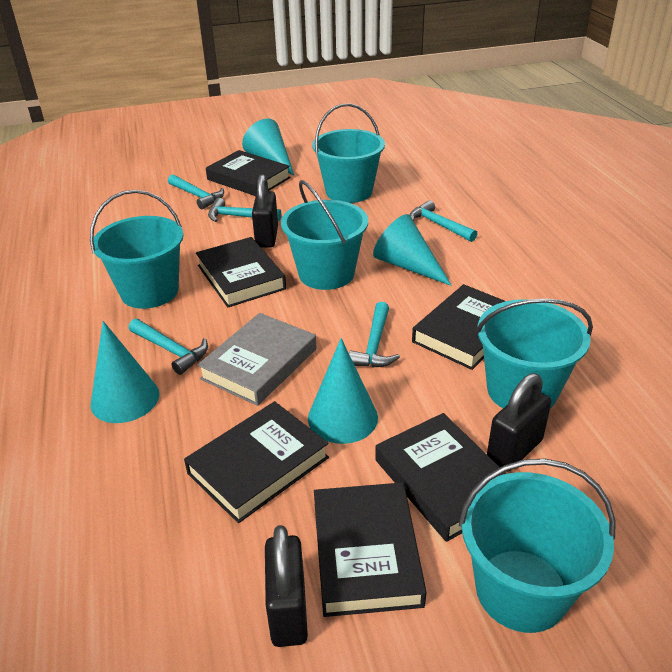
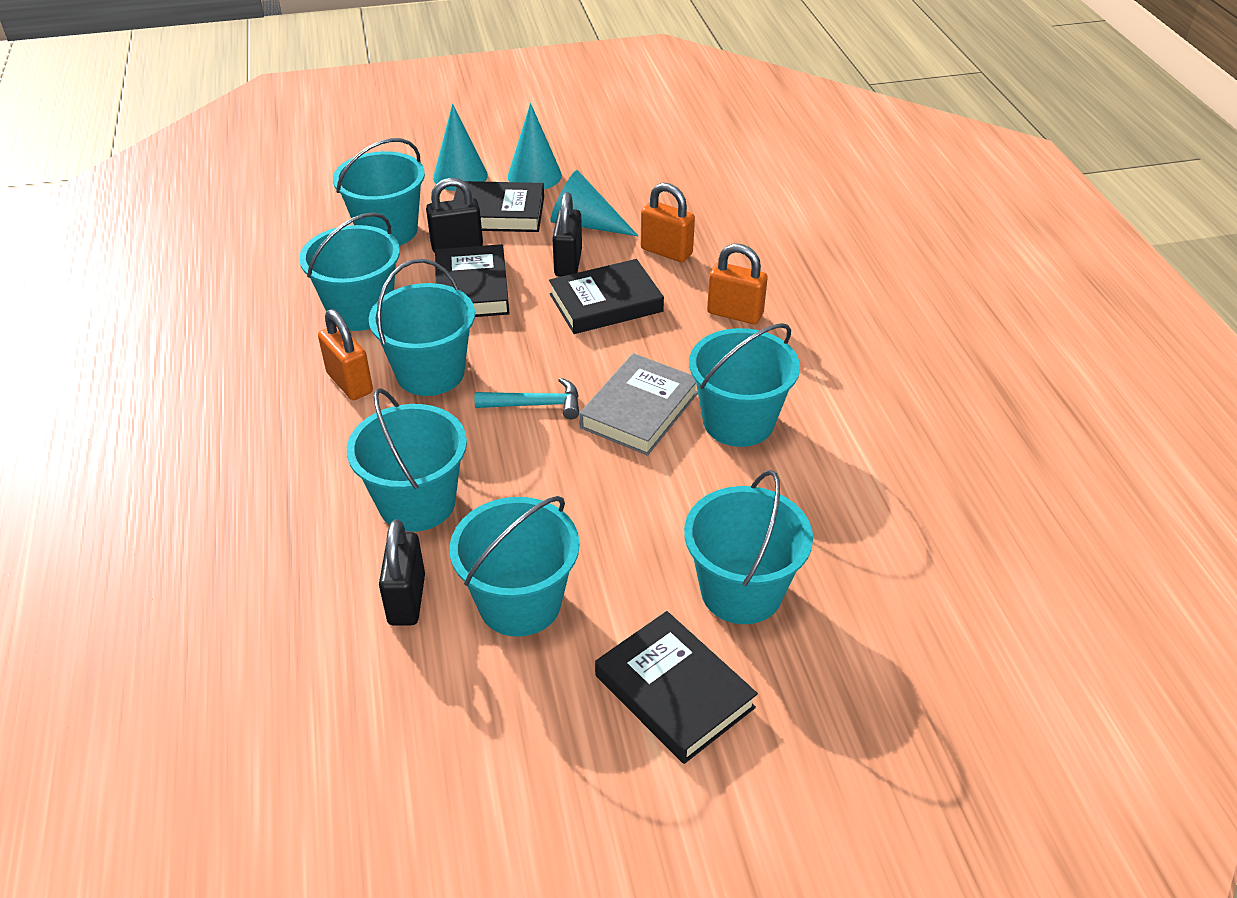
black book: 6 -> 4
orange padlock: 0 -> 3
turquoise bucket: 5 -> 7
turquoise cone: 4 -> 3
turquoise hammer: 5 -> 1

